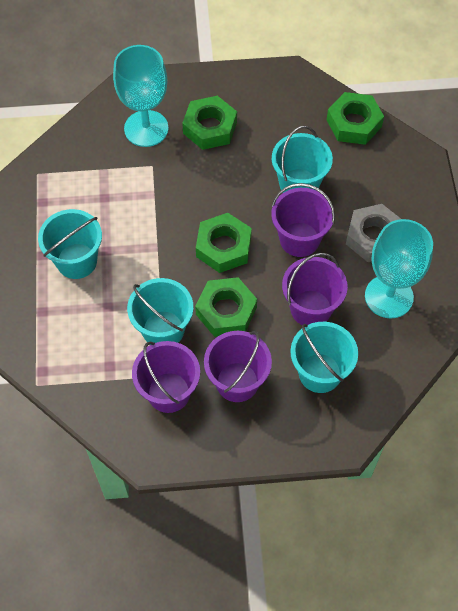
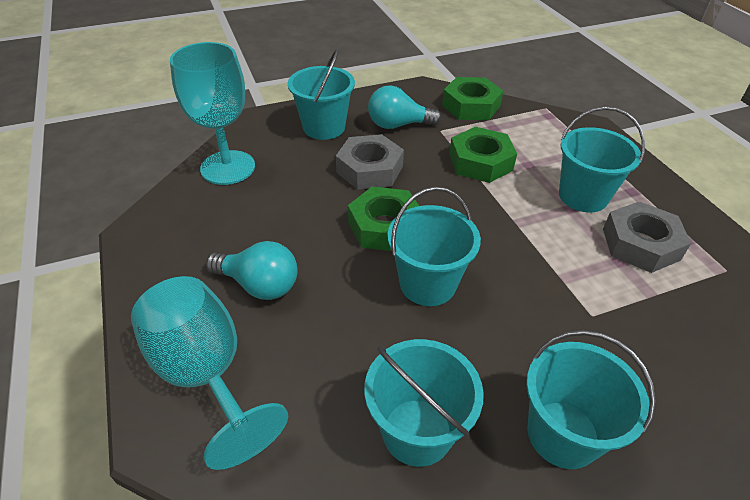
green nut: 4 -> 3
grey nut: 1 -> 2
purple bucket: 4 -> 0
turquoise bucket: 4 -> 5
turquoise light bulb: 0 -> 2

